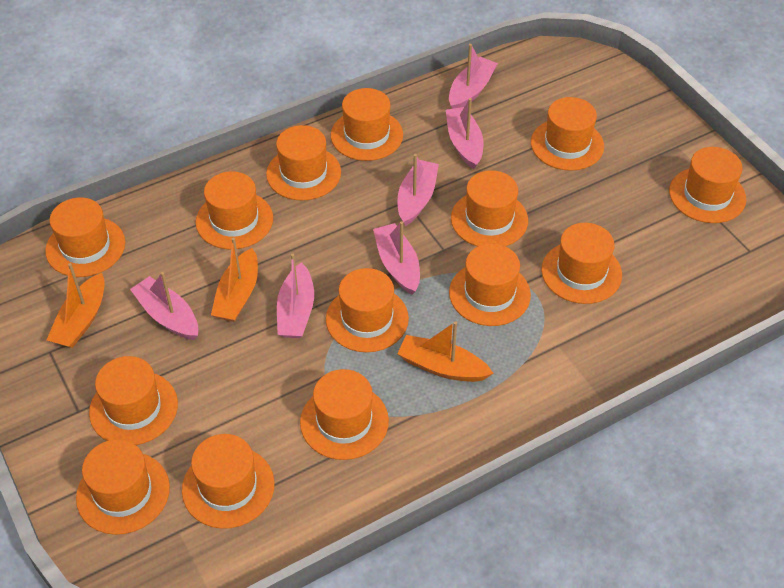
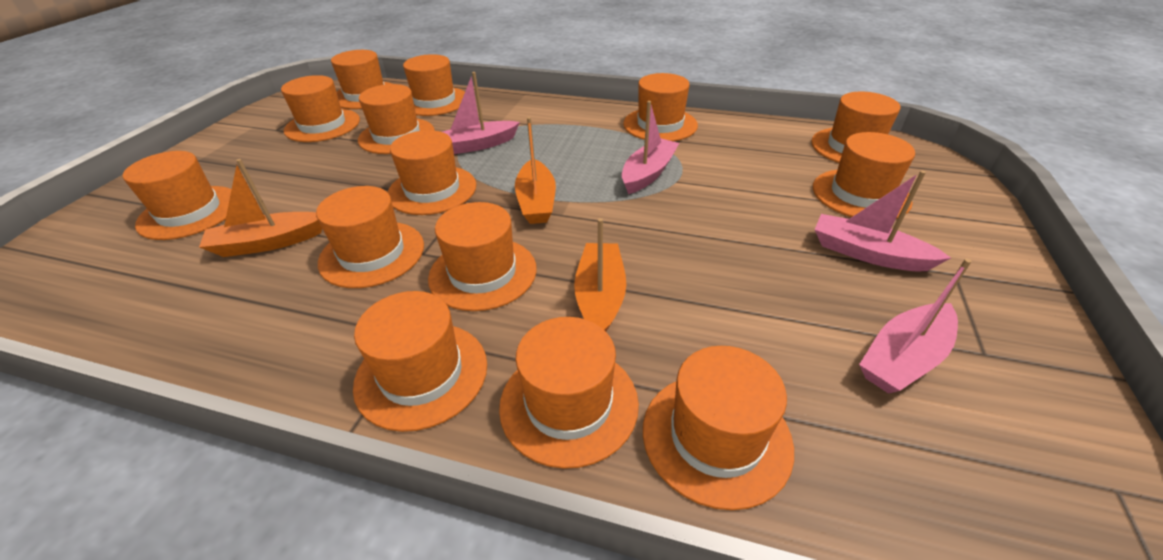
pink boat: 6 -> 4

